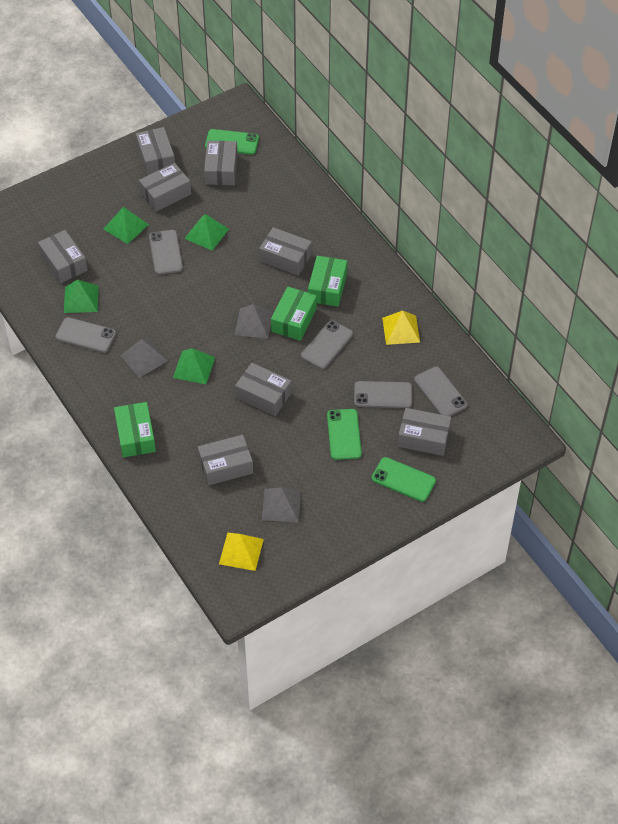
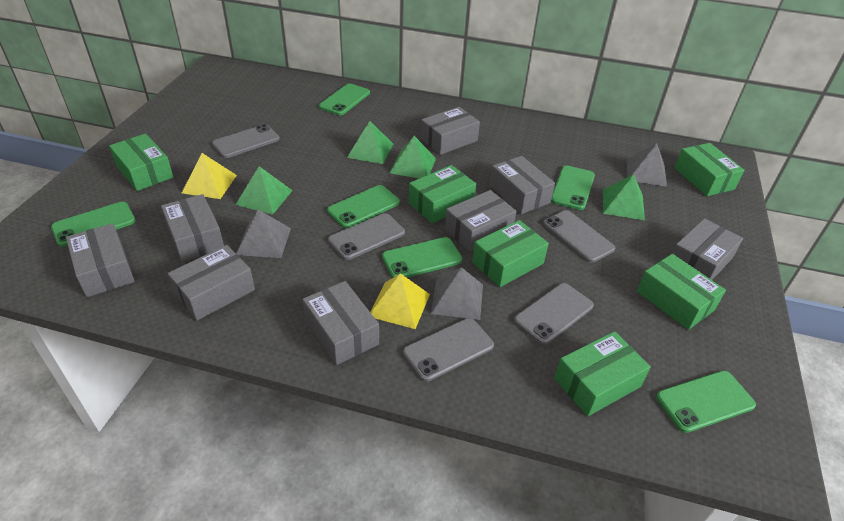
green box: 3 -> 6
green phone: 3 -> 6

